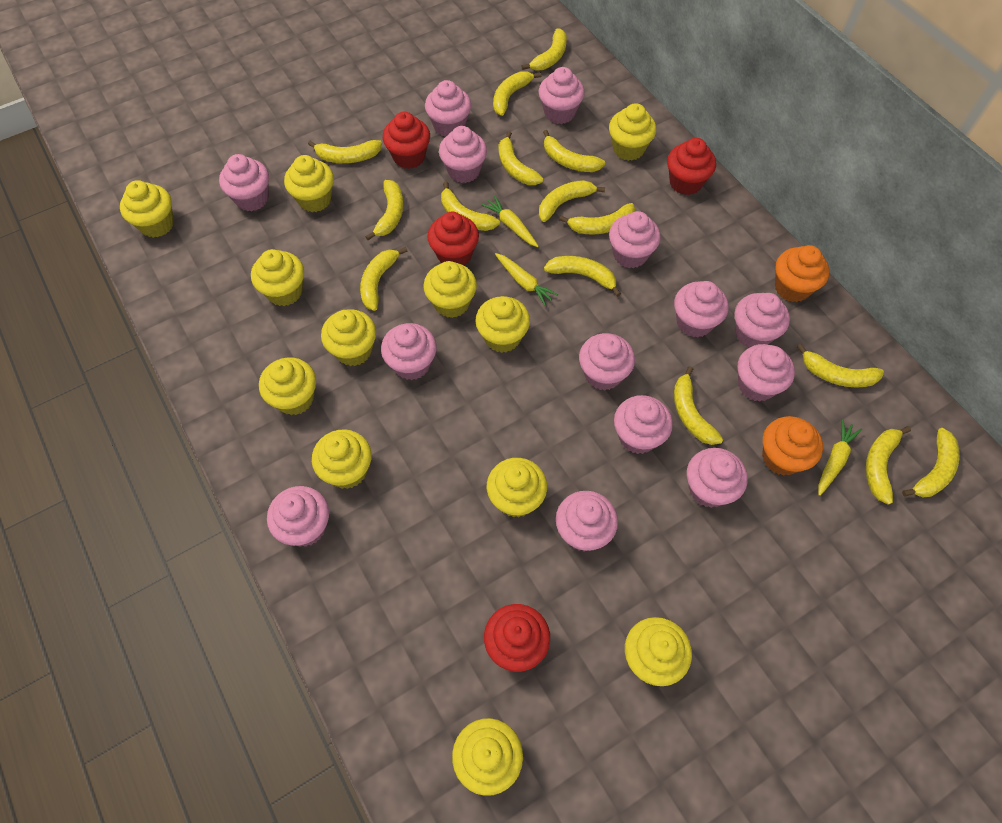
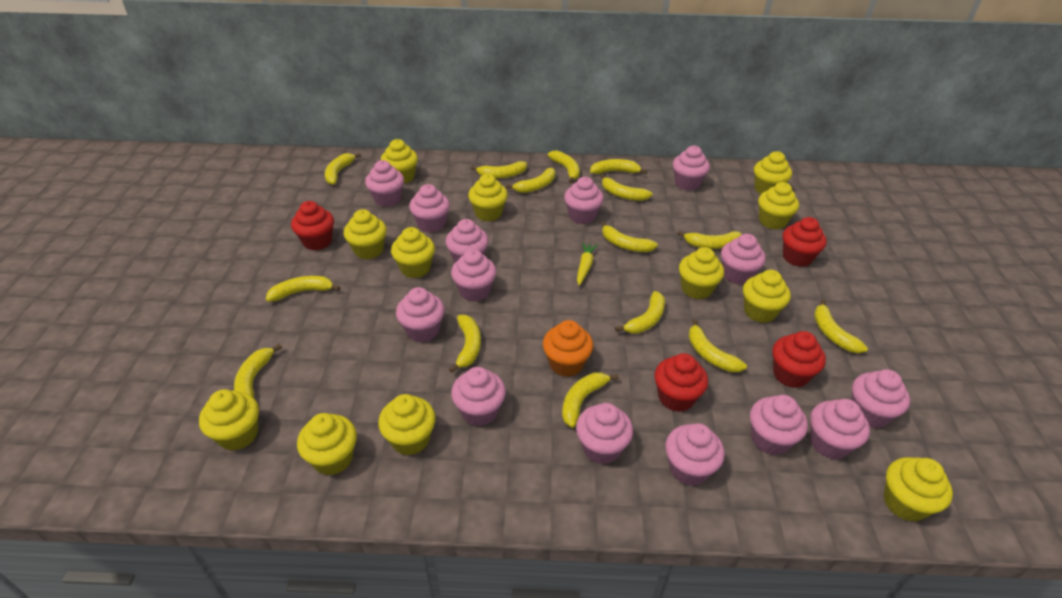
orange cupcake: 2 -> 1
yellow carrot: 3 -> 1

